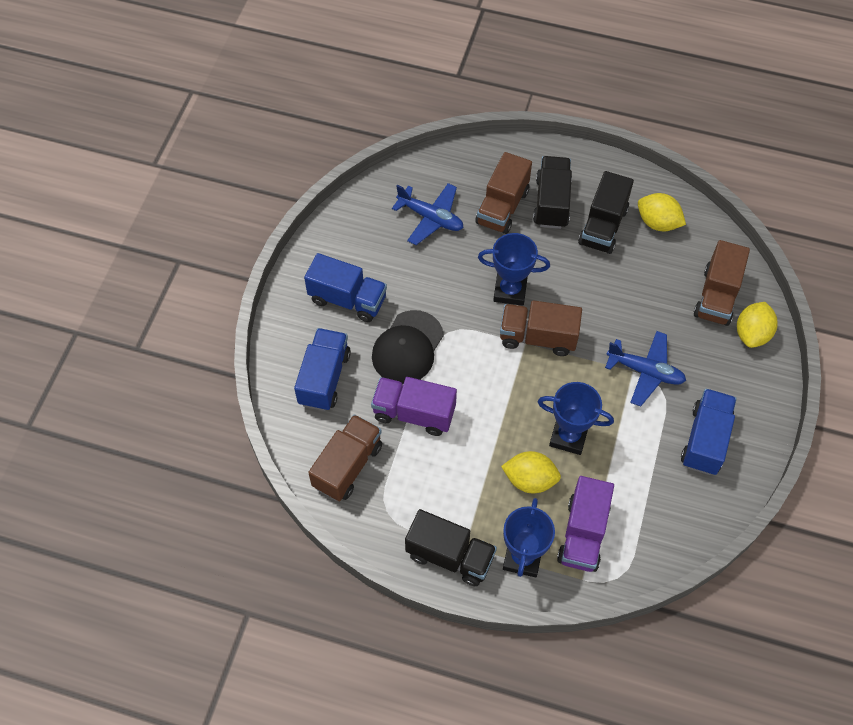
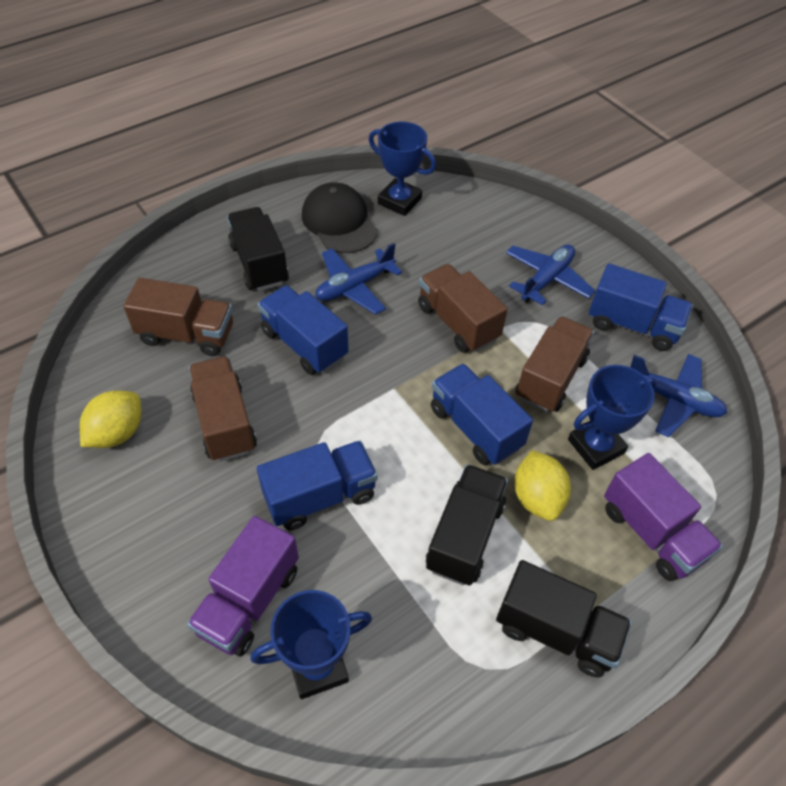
blue plane: 2 -> 3
blue truck: 3 -> 4
yellow lemon: 3 -> 2

